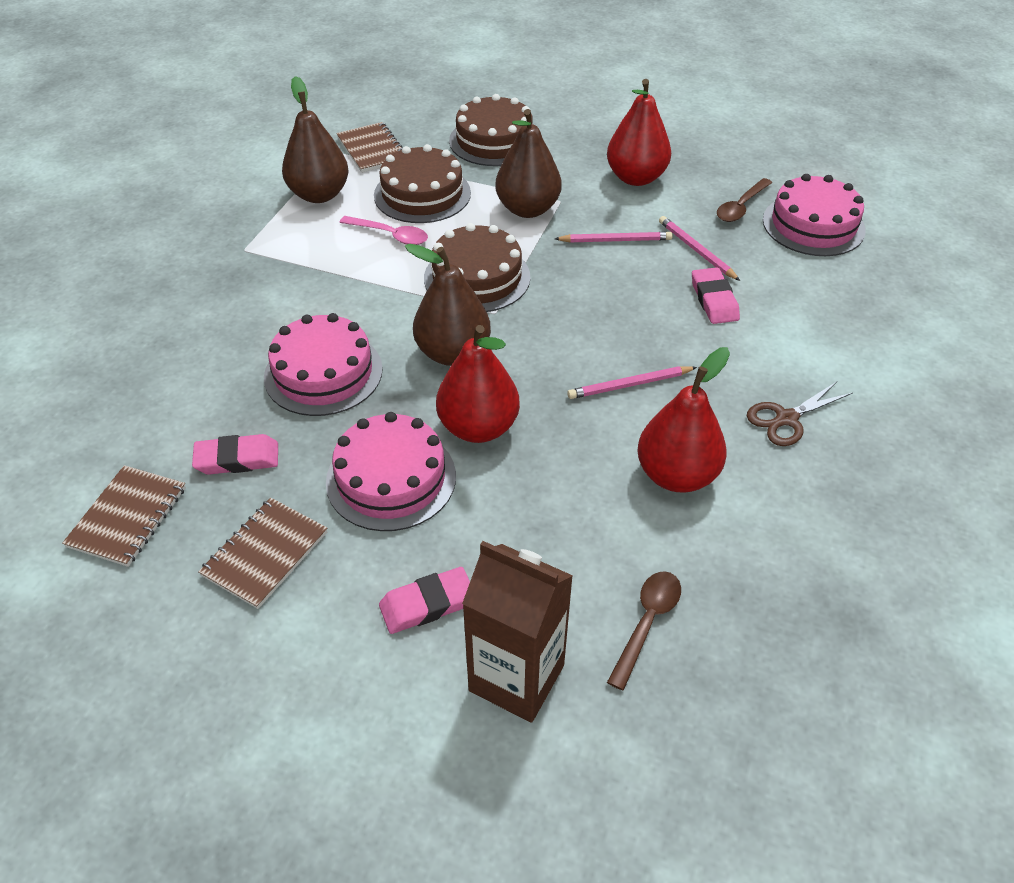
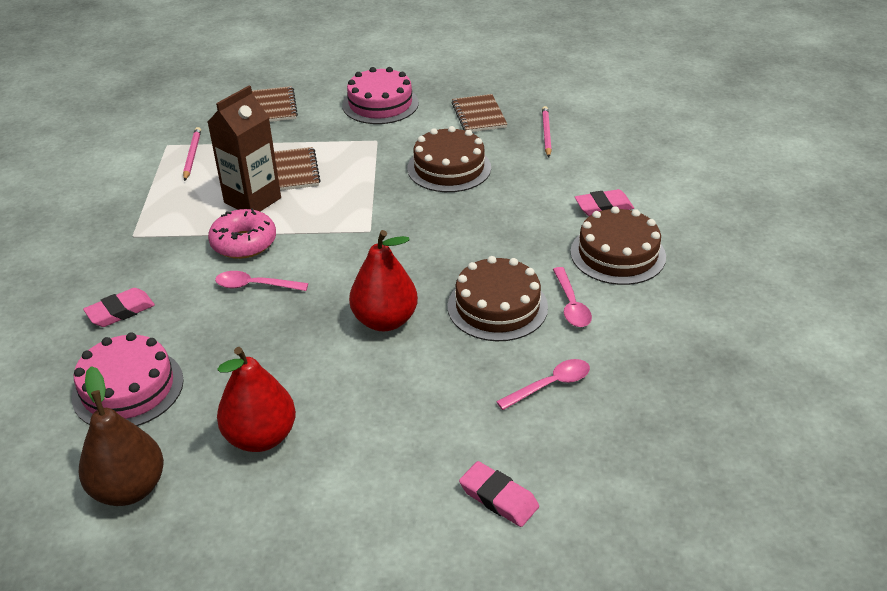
brown pear: 3 -> 1
brown scissors: 1 -> 0
brown spoon: 2 -> 0
pink cake: 3 -> 2
pink donut: 0 -> 1
pink pencil: 3 -> 2
pink spoon: 1 -> 3
red pear: 3 -> 2

